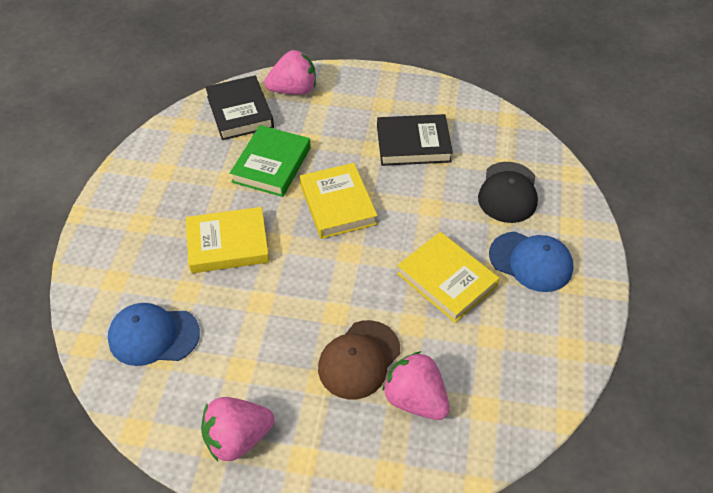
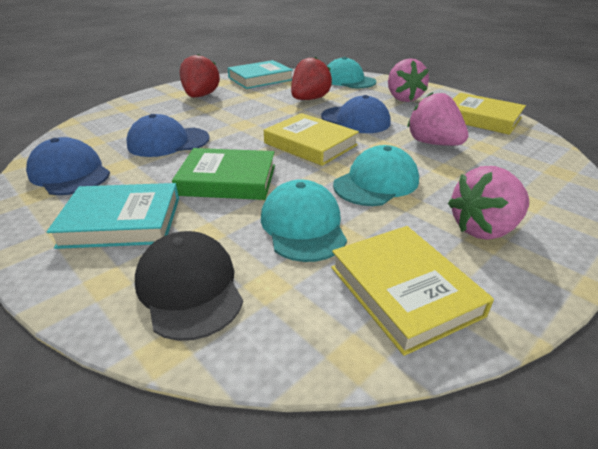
black book: 2 -> 0
blue cap: 2 -> 3
brown cap: 1 -> 0
red strawberry: 0 -> 2
turquoise book: 0 -> 2
turquoise cap: 0 -> 3

